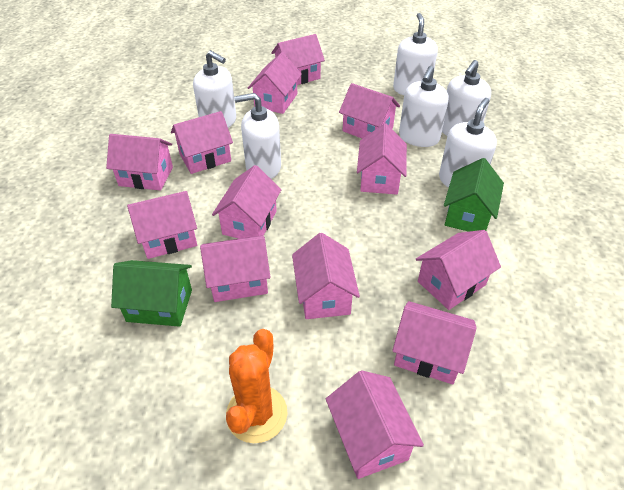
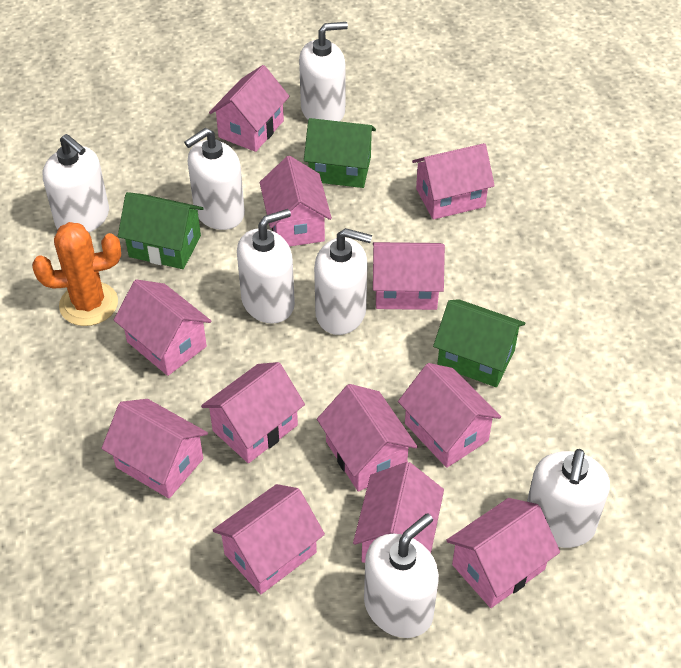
green house: 2 -> 3
pink house: 13 -> 12
white soap dispenser: 6 -> 7

